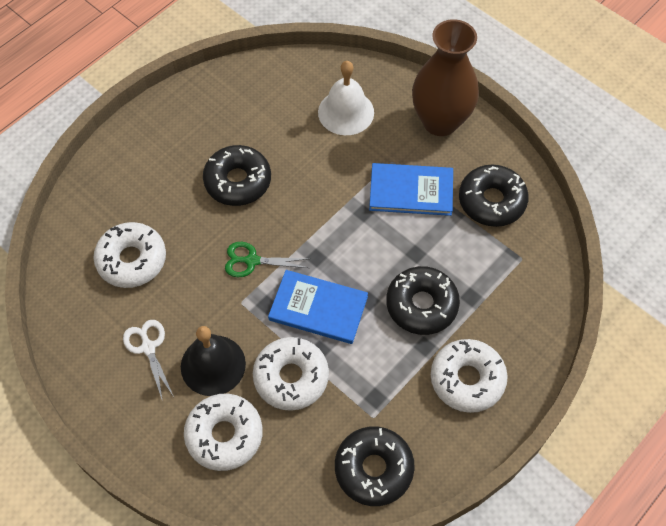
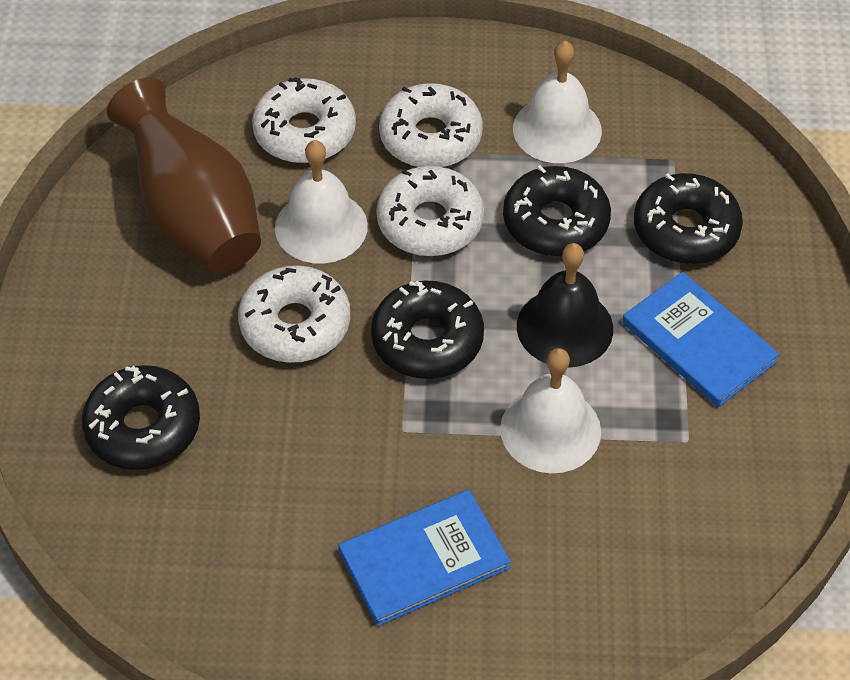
green scissors: 1 -> 0
white bell: 1 -> 3
white scissors: 1 -> 0

